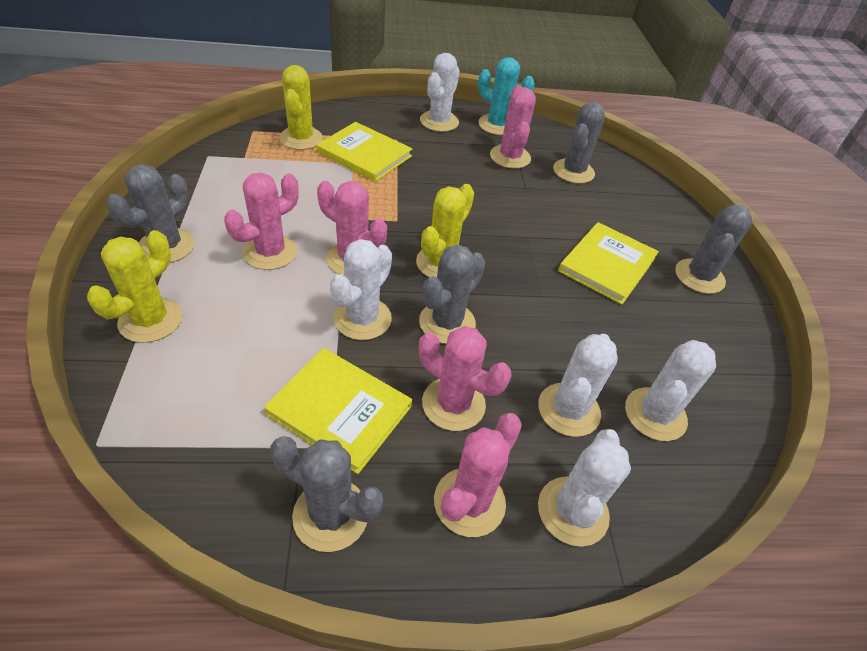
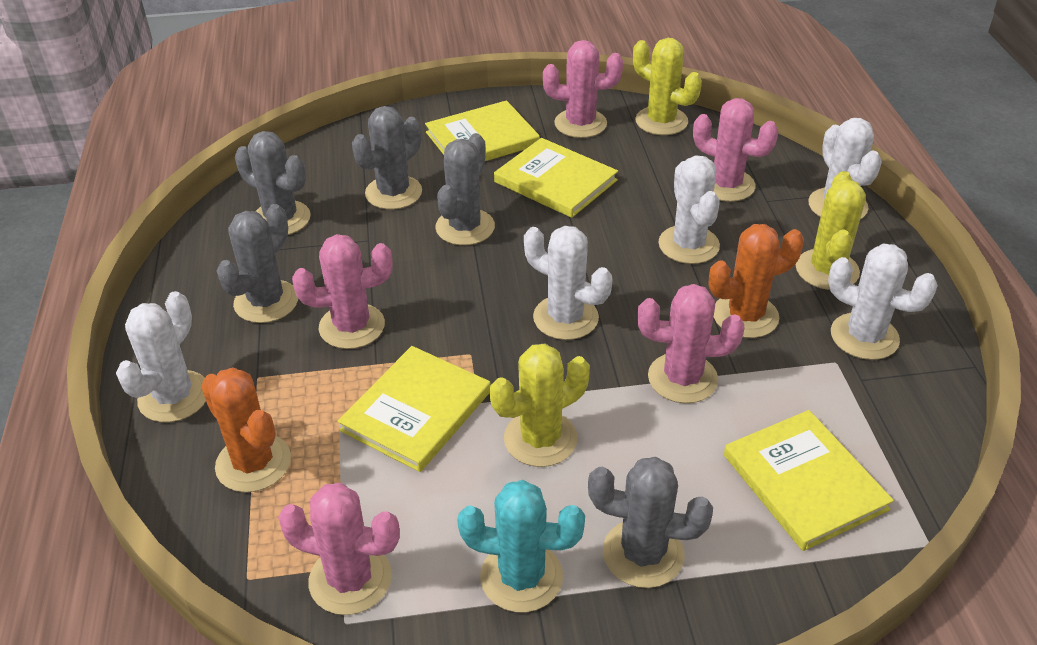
orange cactus: 0 -> 2
yellow book: 3 -> 4

